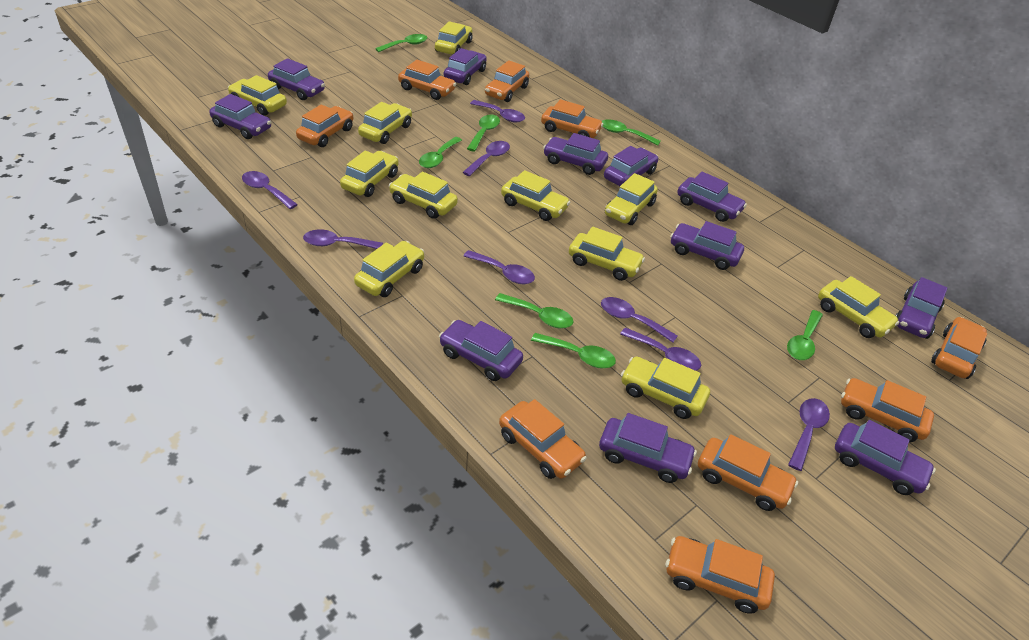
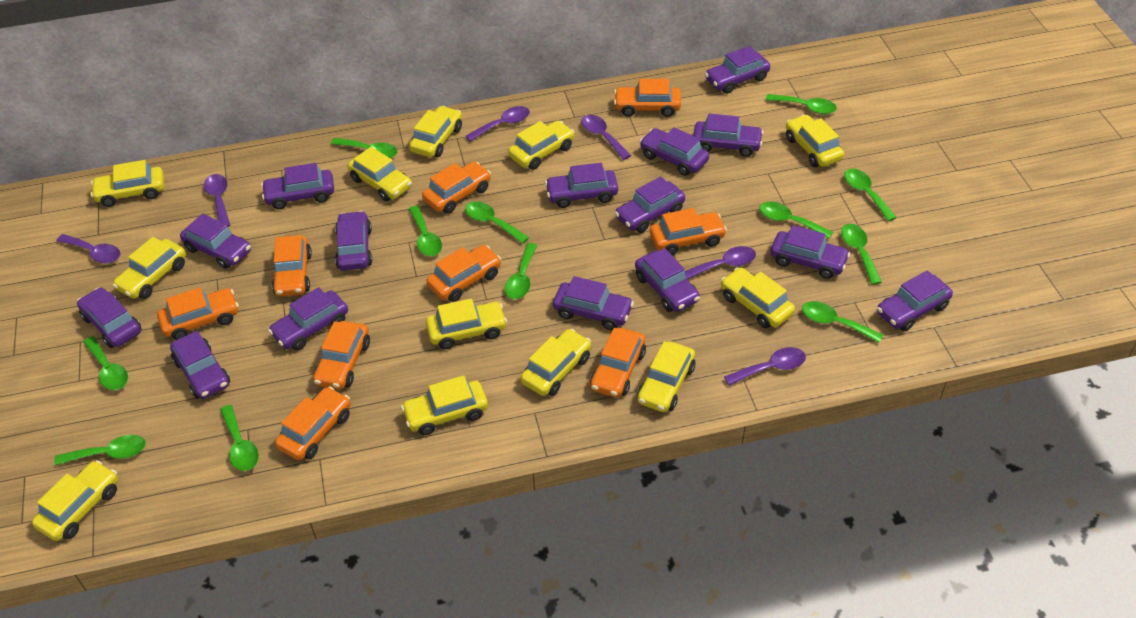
green spoon: 7 -> 12
purple car: 11 -> 15
purple spoon: 8 -> 6
yellow car: 11 -> 12

